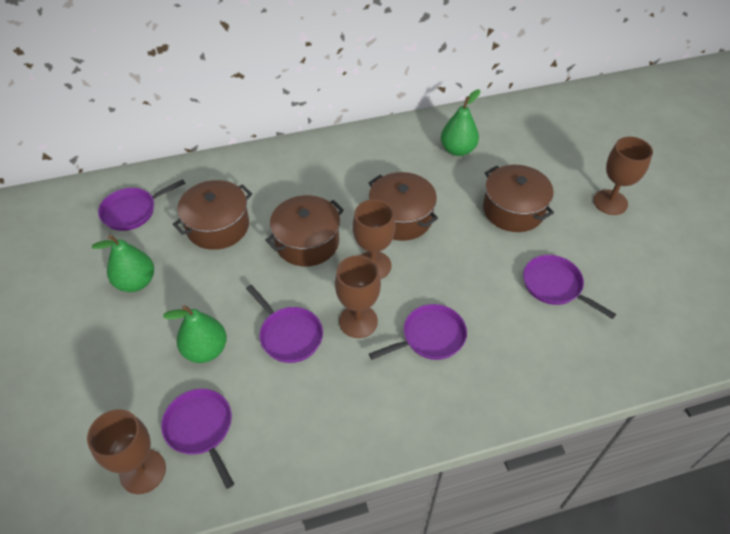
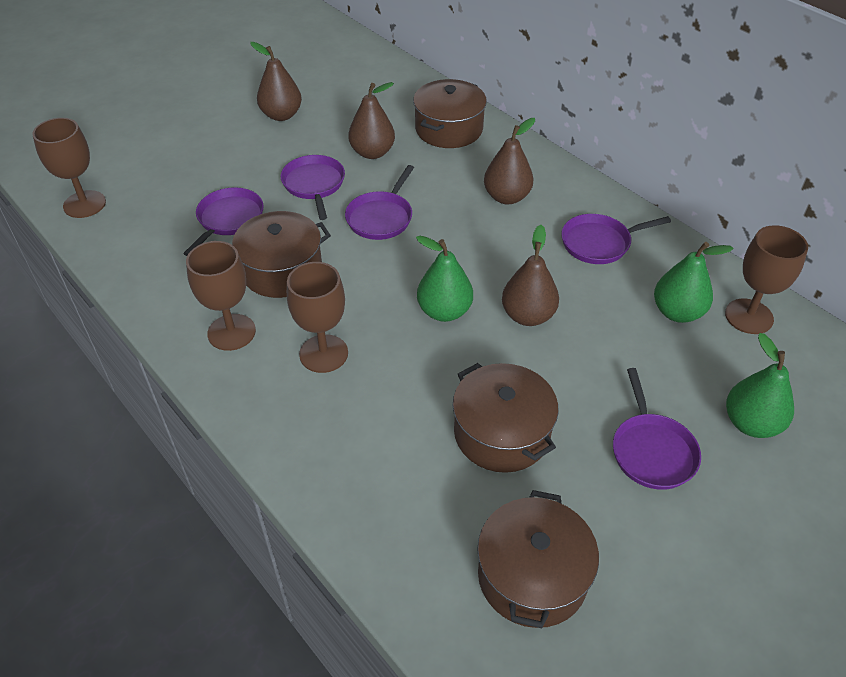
brown pear: 0 -> 4

